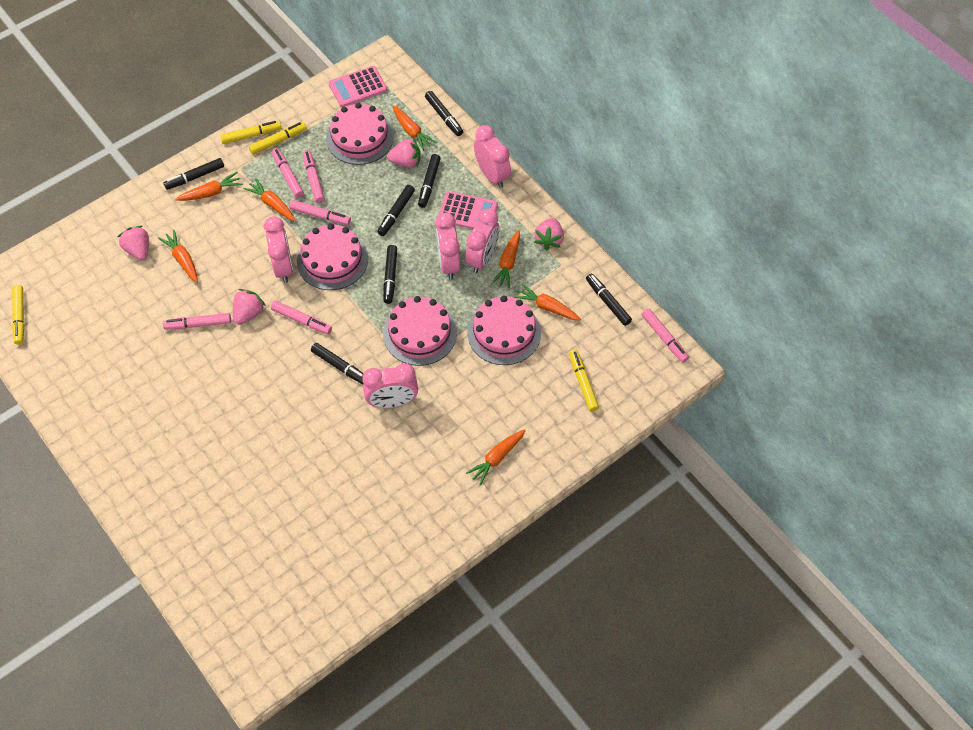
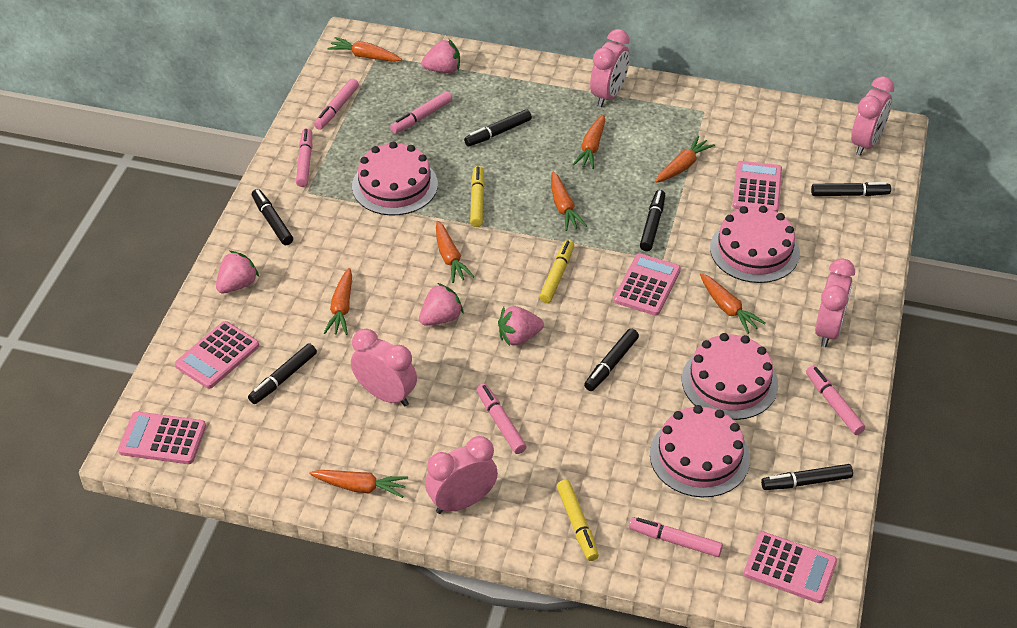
orange carrot: 7 -> 8
pink calculator: 2 -> 5
yellow marker: 4 -> 3

